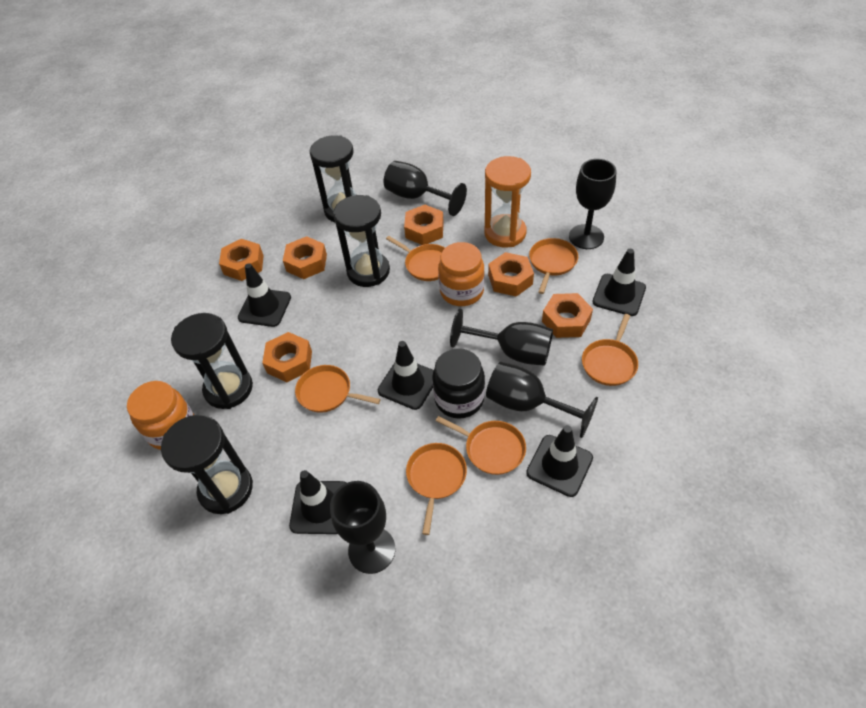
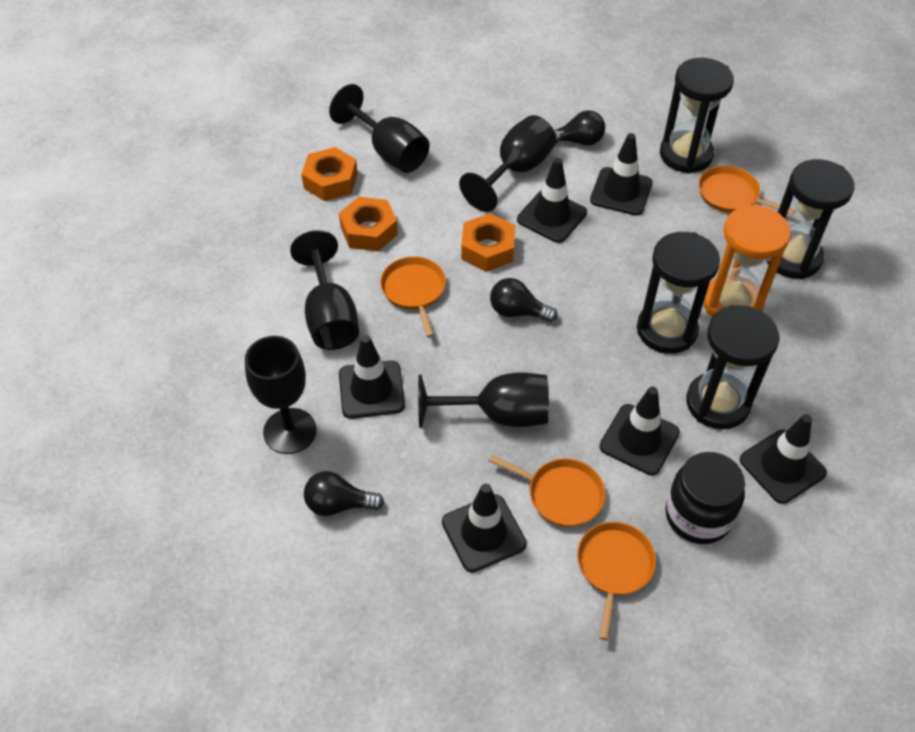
black light bulb: 0 -> 3
black traffic cone: 5 -> 6
orange jar: 2 -> 0
orange nut: 6 -> 3
orange pan: 6 -> 4

